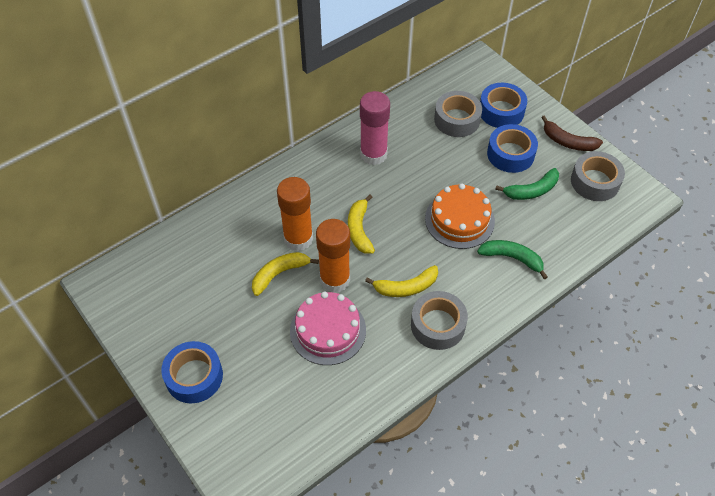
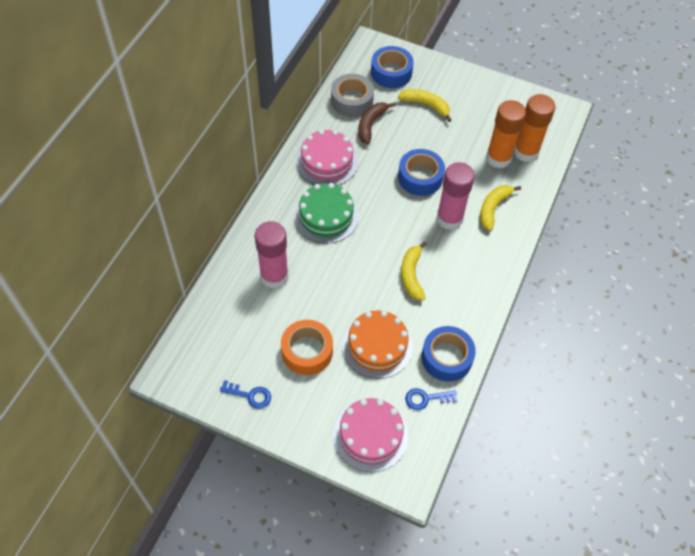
blue key: 0 -> 2
green banana: 2 -> 0
green cake: 0 -> 1
grey tape: 3 -> 1
orange tape: 0 -> 1
pink cake: 1 -> 2
pink glue stick: 1 -> 2

